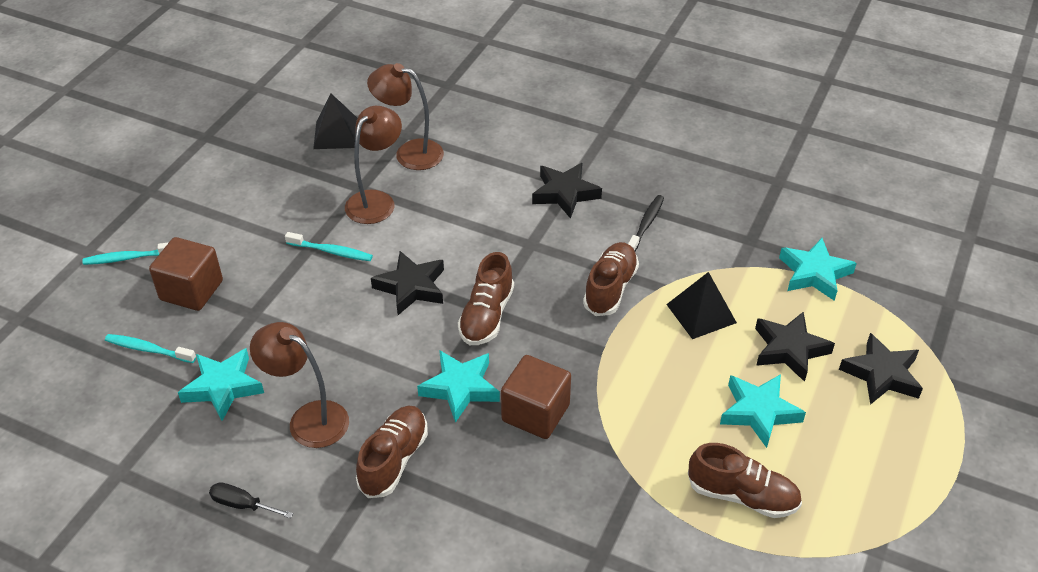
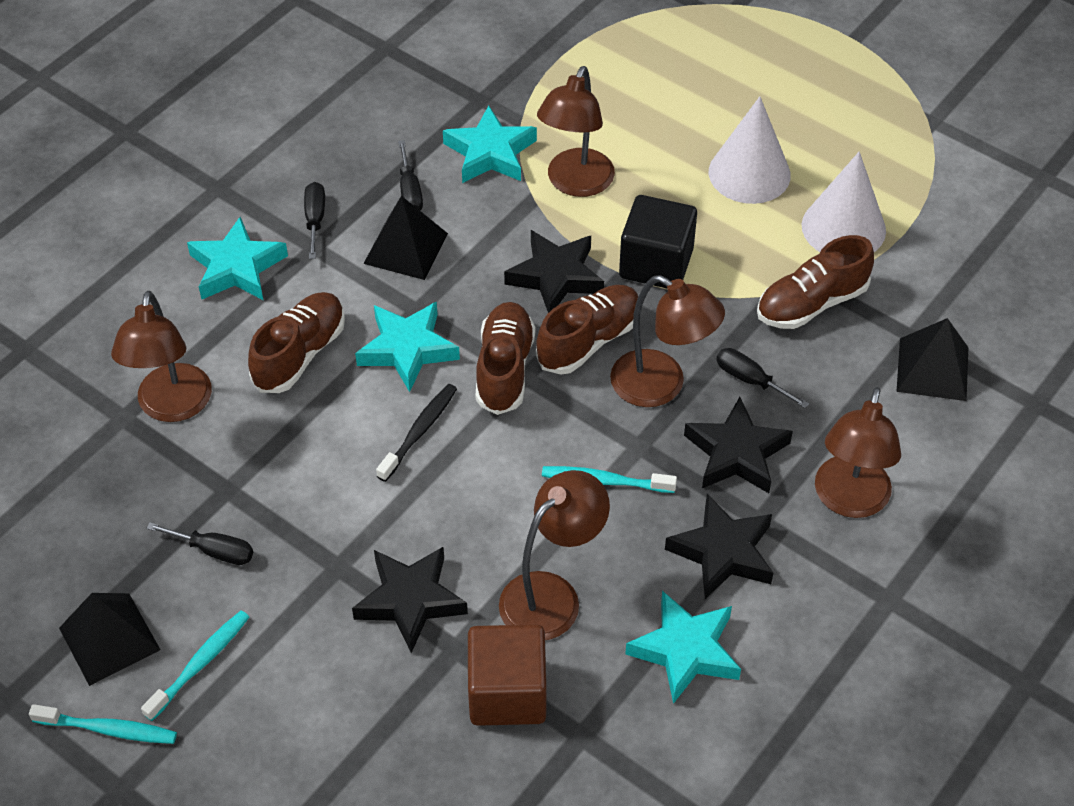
black cube: 0 -> 1
black pyramid: 2 -> 3
black screwdriver: 1 -> 4
brown cube: 2 -> 1
brown lamp: 3 -> 5
white cone: 0 -> 2

